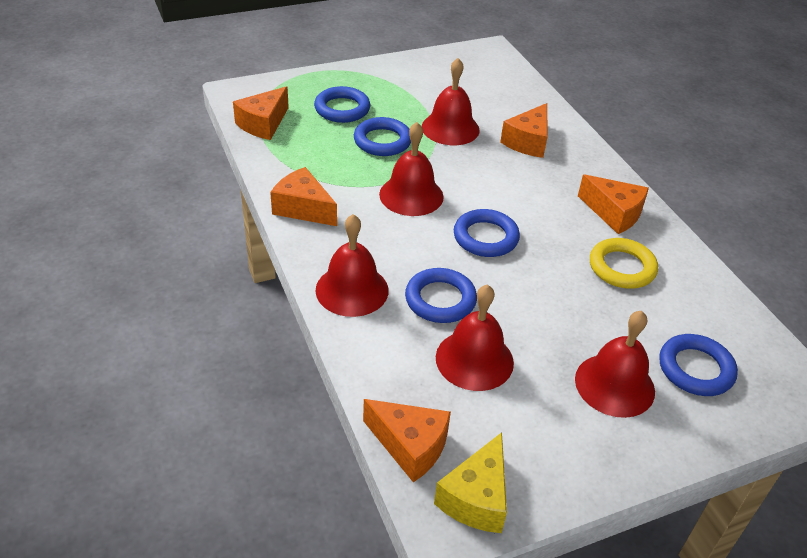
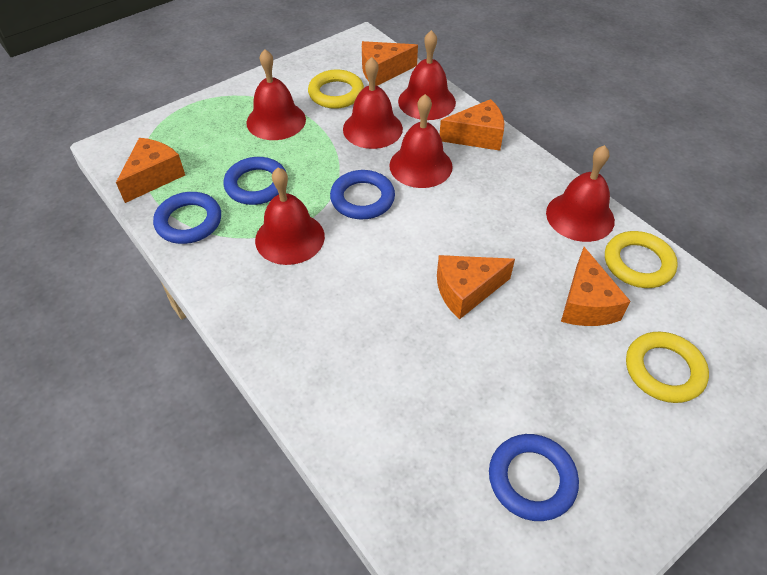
blue ring: 5 -> 4
red bell: 5 -> 6
yellow cheese: 1 -> 0
yellow ring: 1 -> 3

